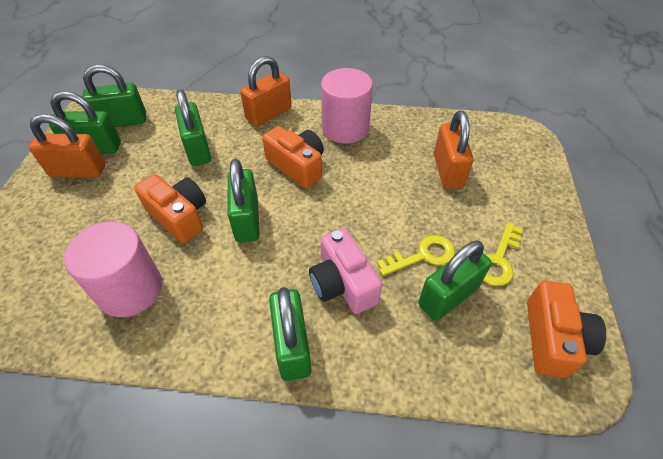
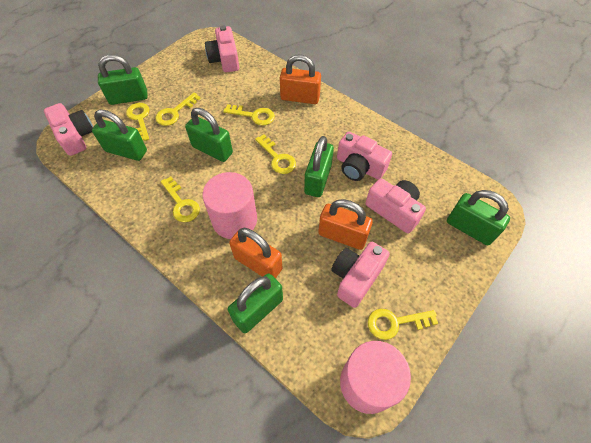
orange camera: 3 -> 0
pink camera: 1 -> 5
yellow key: 2 -> 6

